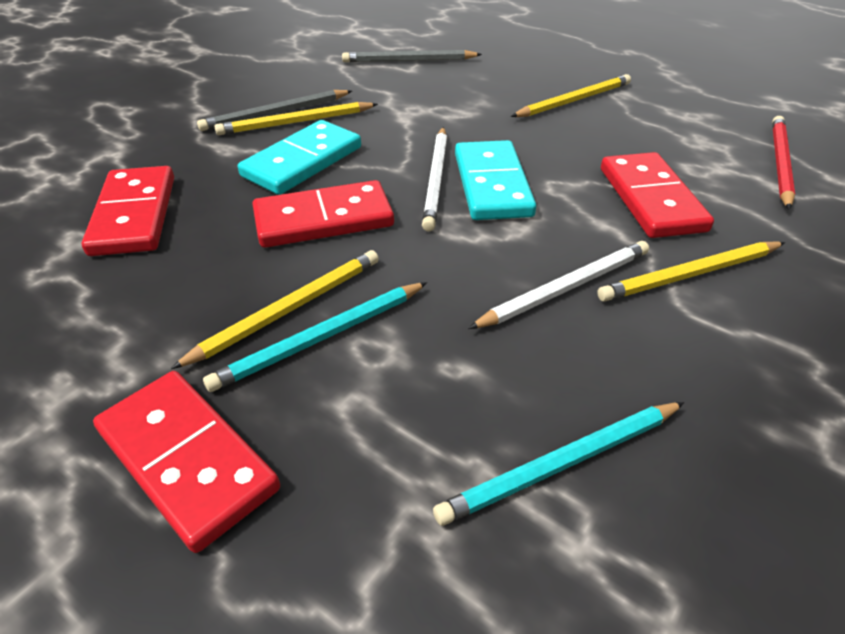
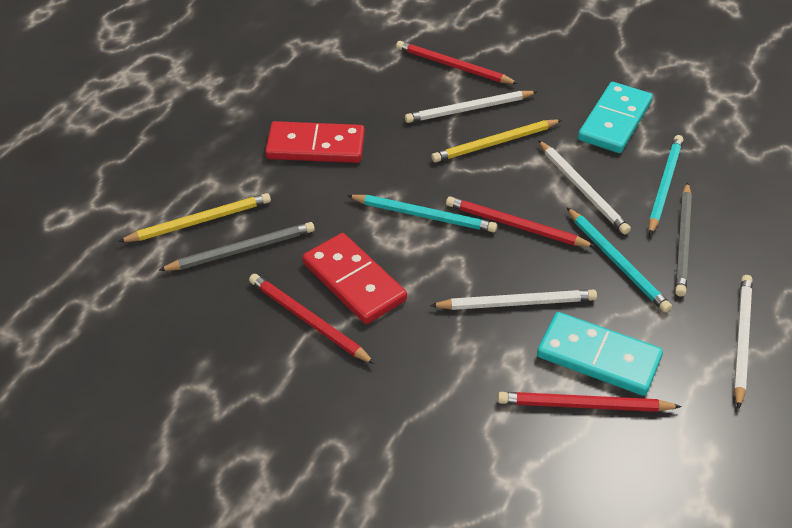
red domino: 4 -> 2
red pencil: 1 -> 4
turquoise pencil: 2 -> 3
white pencil: 2 -> 4
yellow pencil: 4 -> 2

